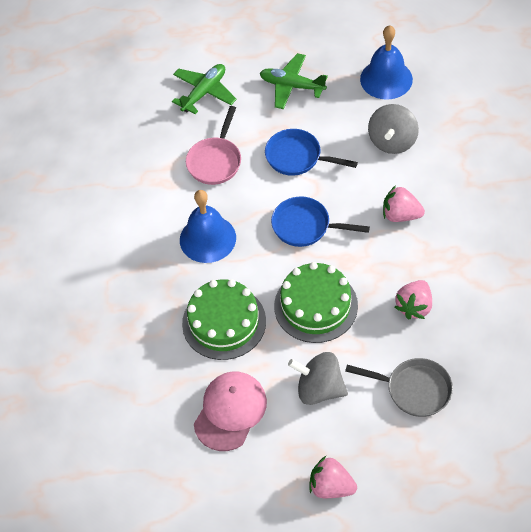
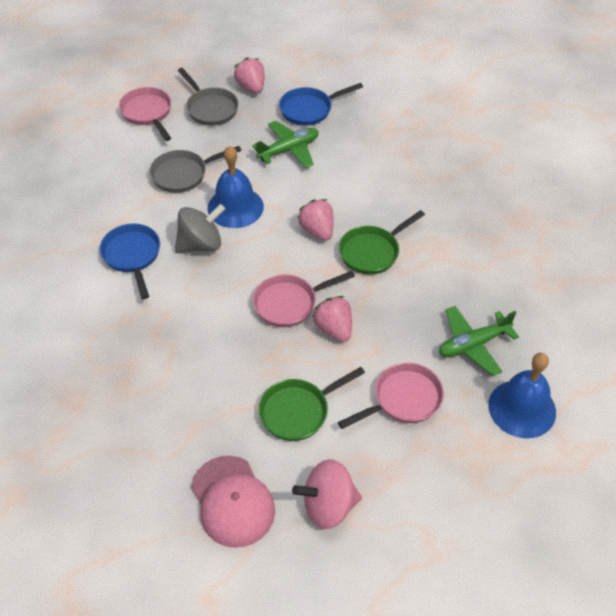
green cake: 2 -> 0
green pan: 0 -> 2
grey pan: 1 -> 2
grey spinning top: 2 -> 1
pink pan: 1 -> 3
pink spinning top: 0 -> 1

